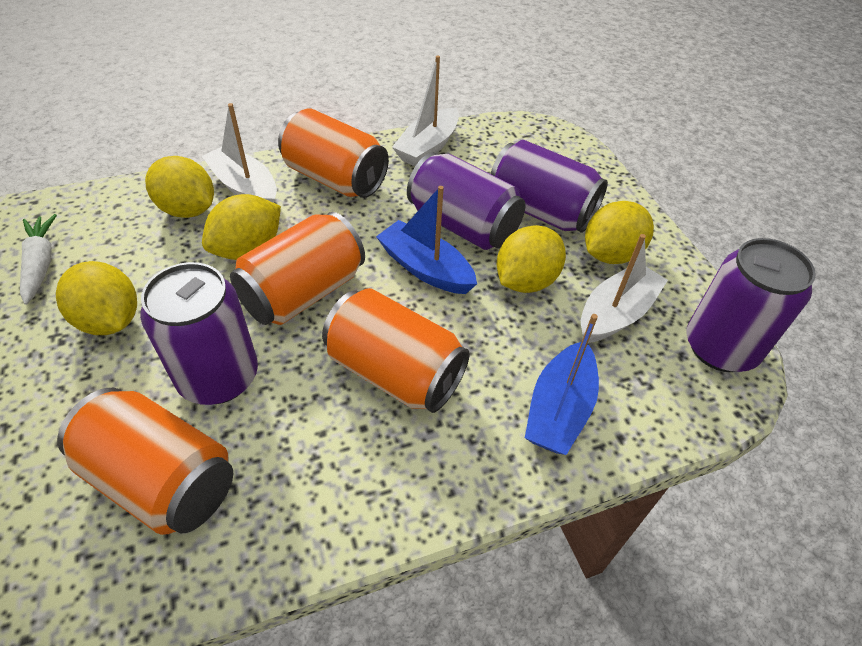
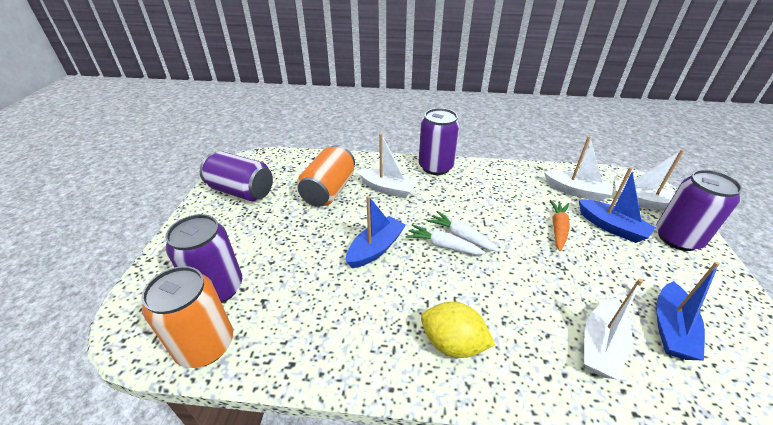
blue boat: 2 -> 3
orange can: 4 -> 2
orange carrot: 0 -> 1
white boat: 3 -> 4
white carrot: 1 -> 2
yellow lemon: 5 -> 1

